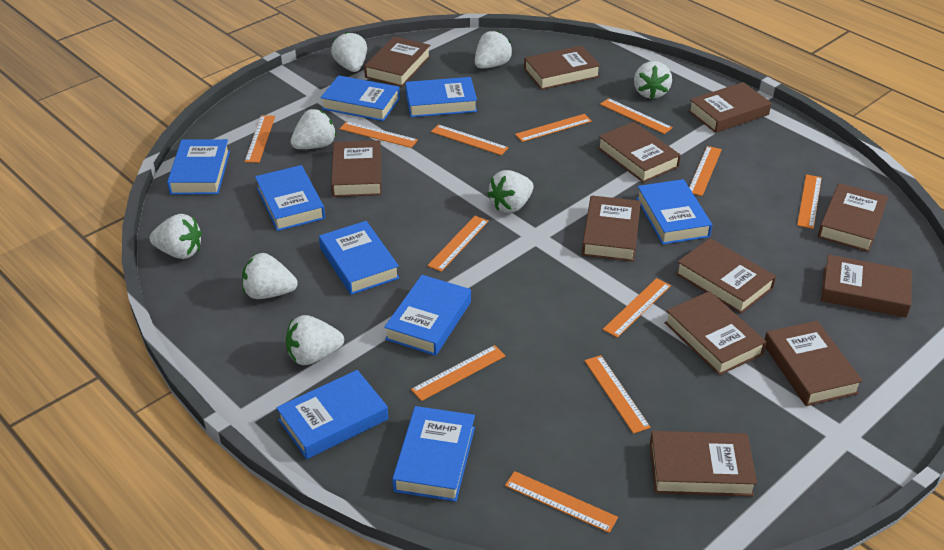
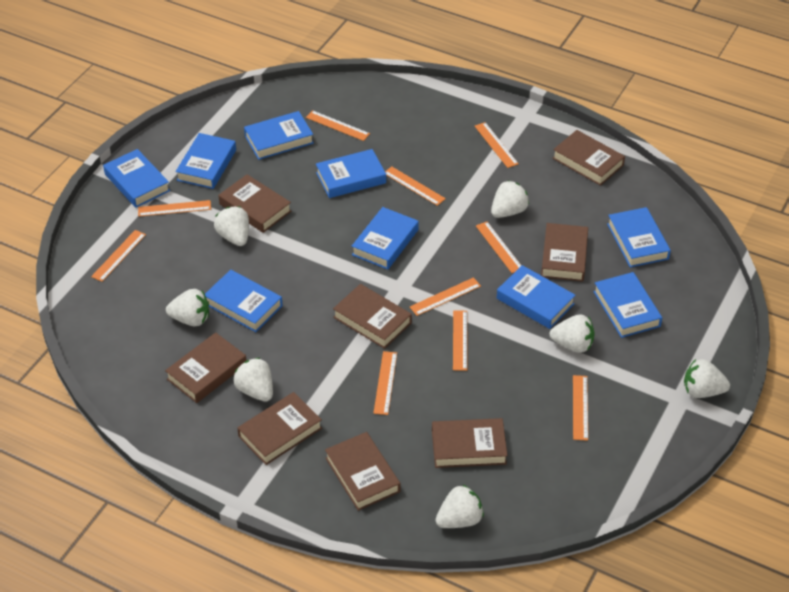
brown book: 12 -> 8
orange ruler: 12 -> 10
white strawberry: 8 -> 7

